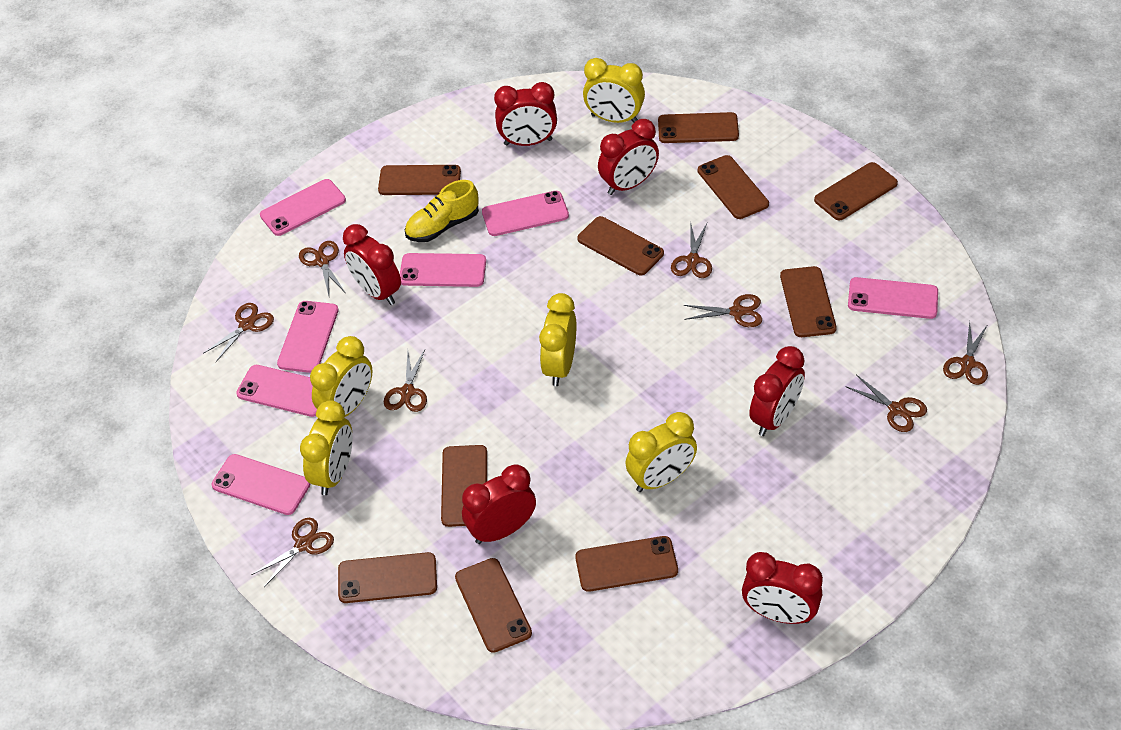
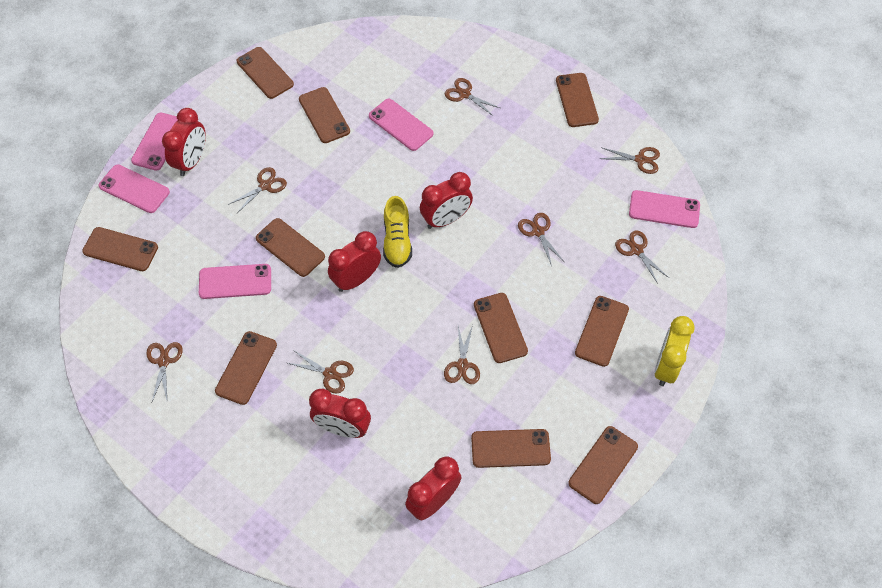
pink phone: 7 -> 5
red clock: 6 -> 5
yellow clock: 5 -> 1

